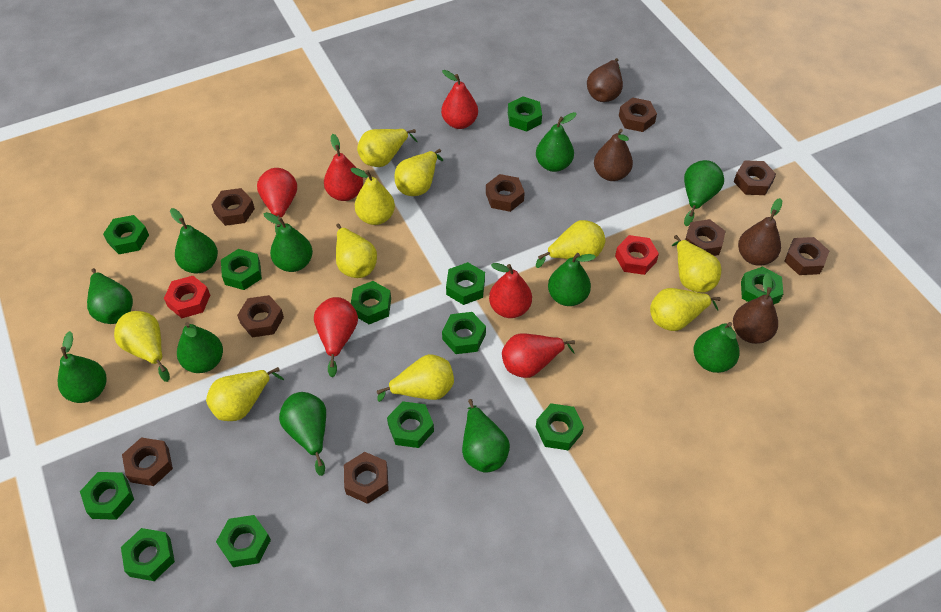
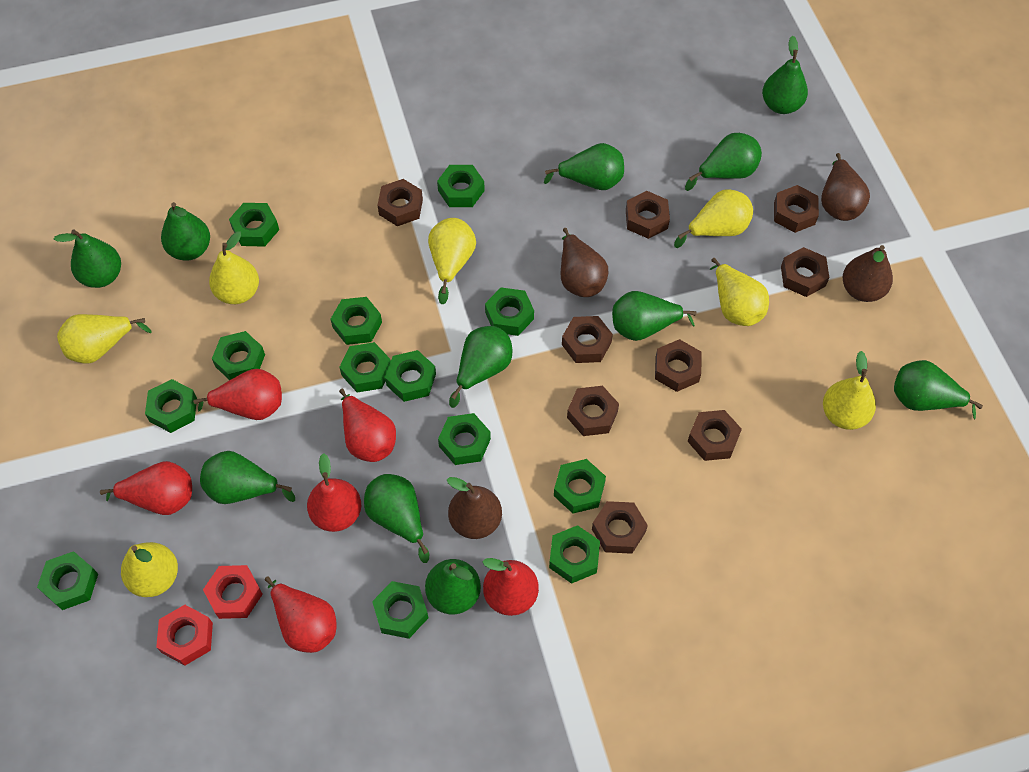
green nut: 12 -> 13
yellow pear: 10 -> 7

